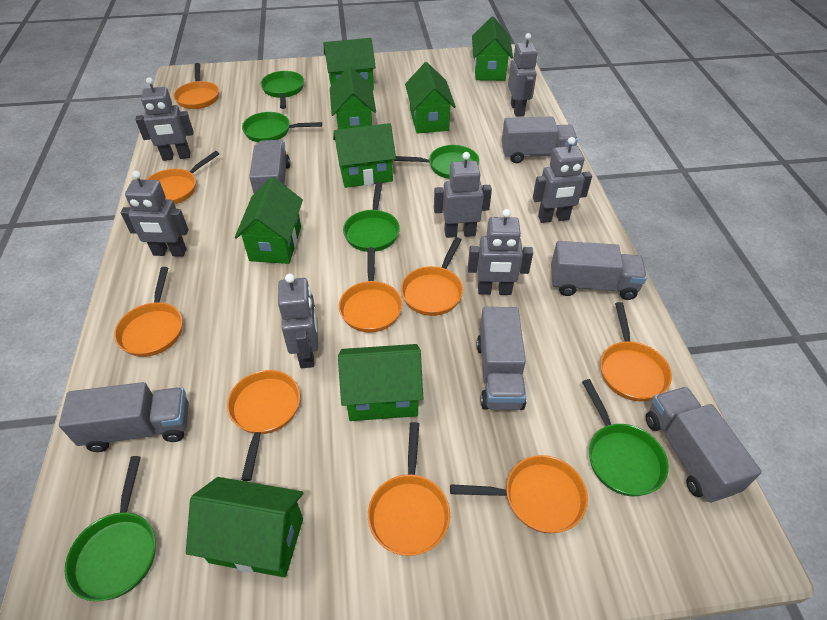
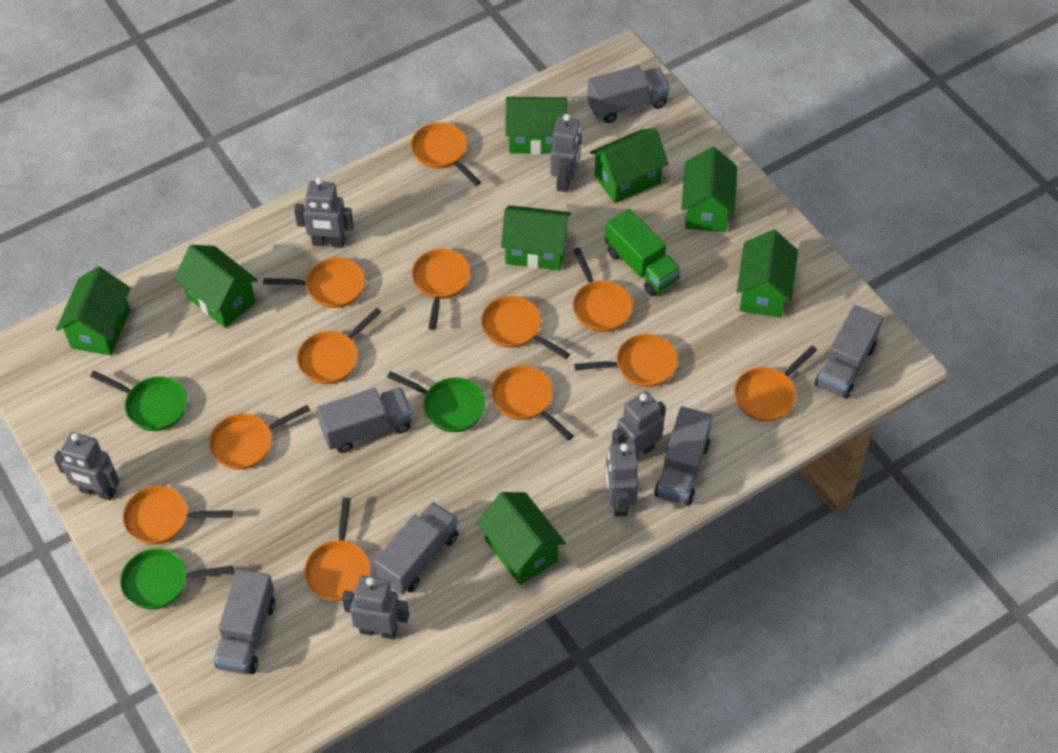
green pan: 6 -> 3
green truck: 0 -> 1
grey robot: 7 -> 6
orange pan: 9 -> 12

